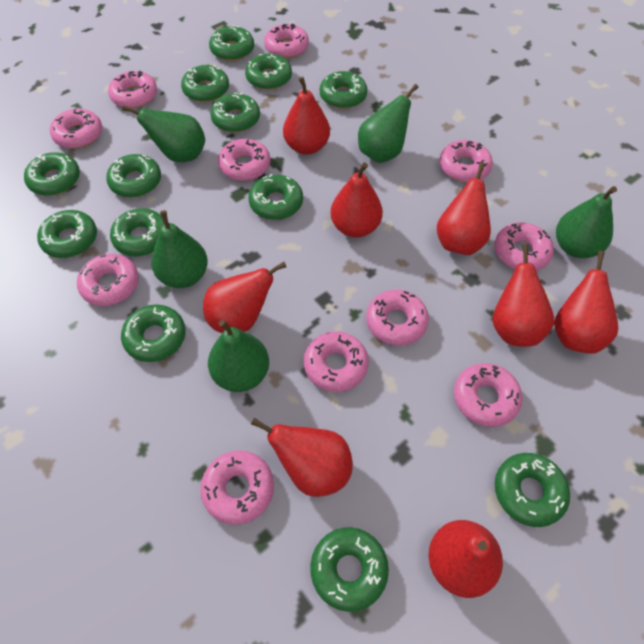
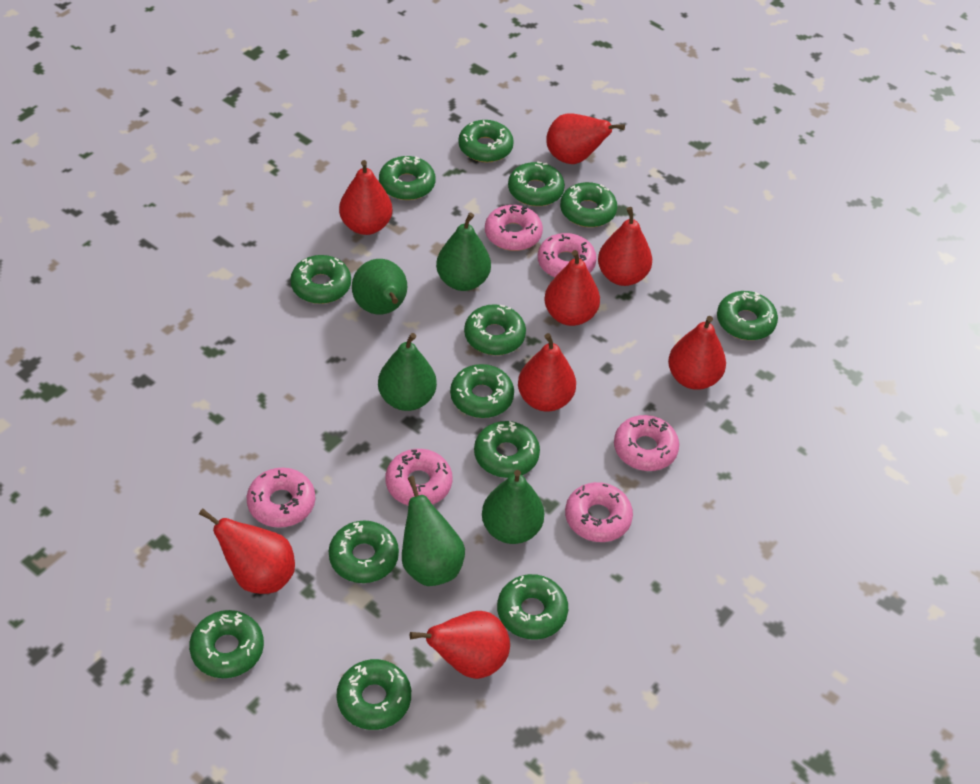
pink donut: 11 -> 6

